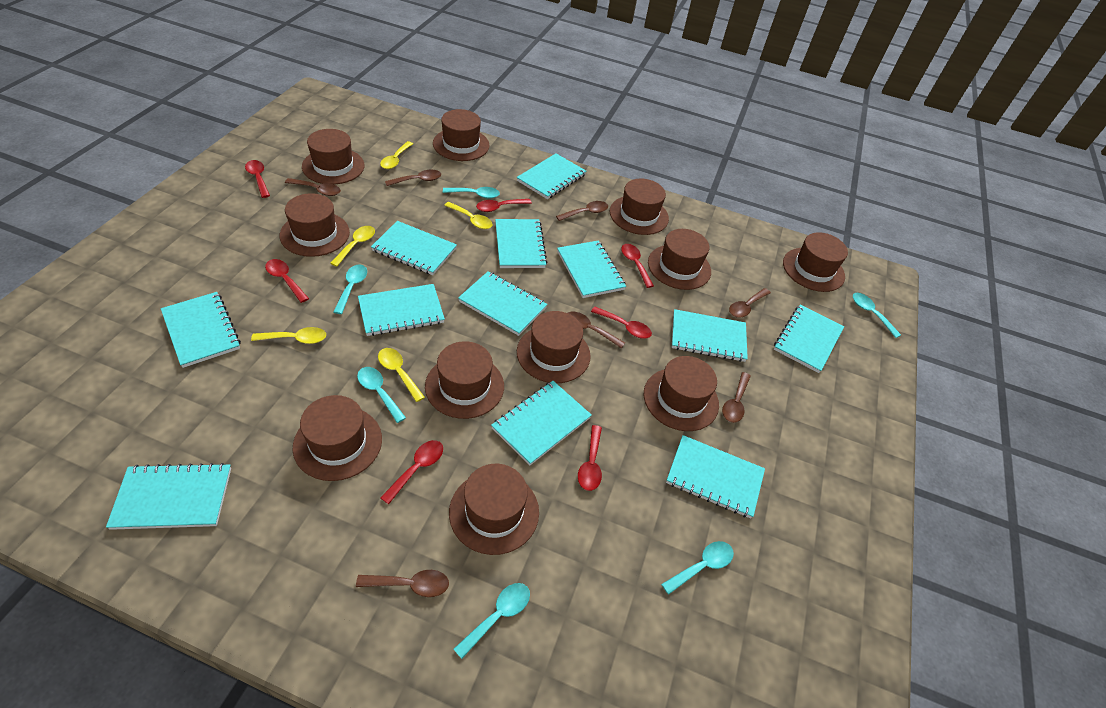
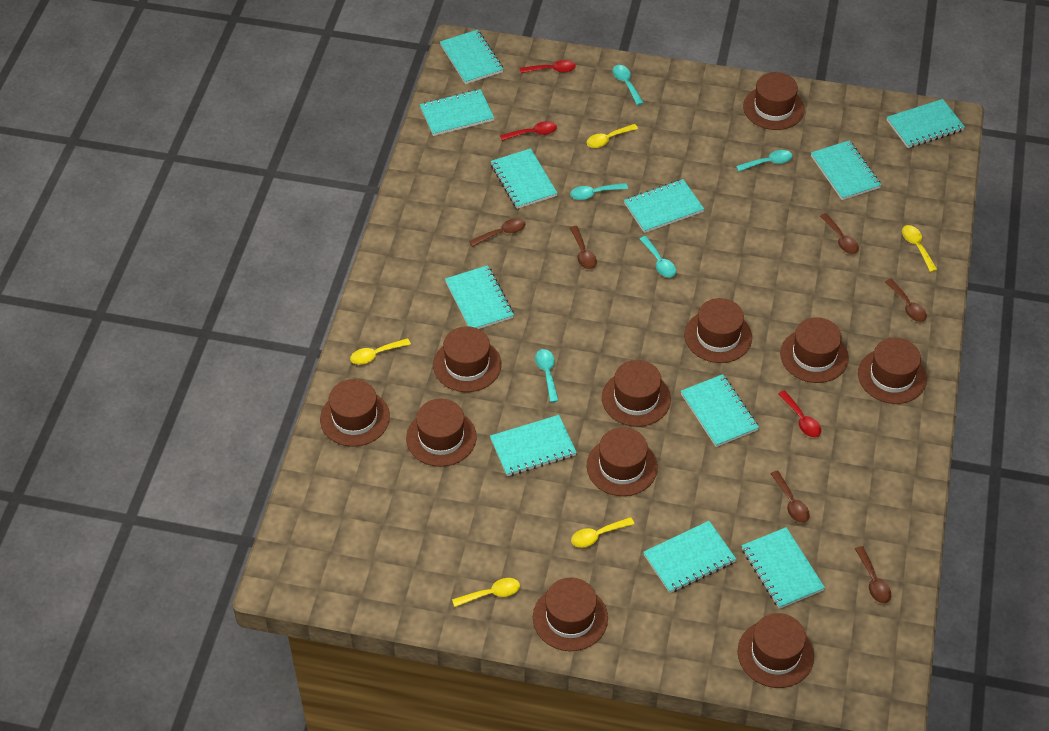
brown spoon: 7 -> 6
red spoon: 7 -> 3
turquoise notebook: 12 -> 11
turquoise spoon: 6 -> 5

